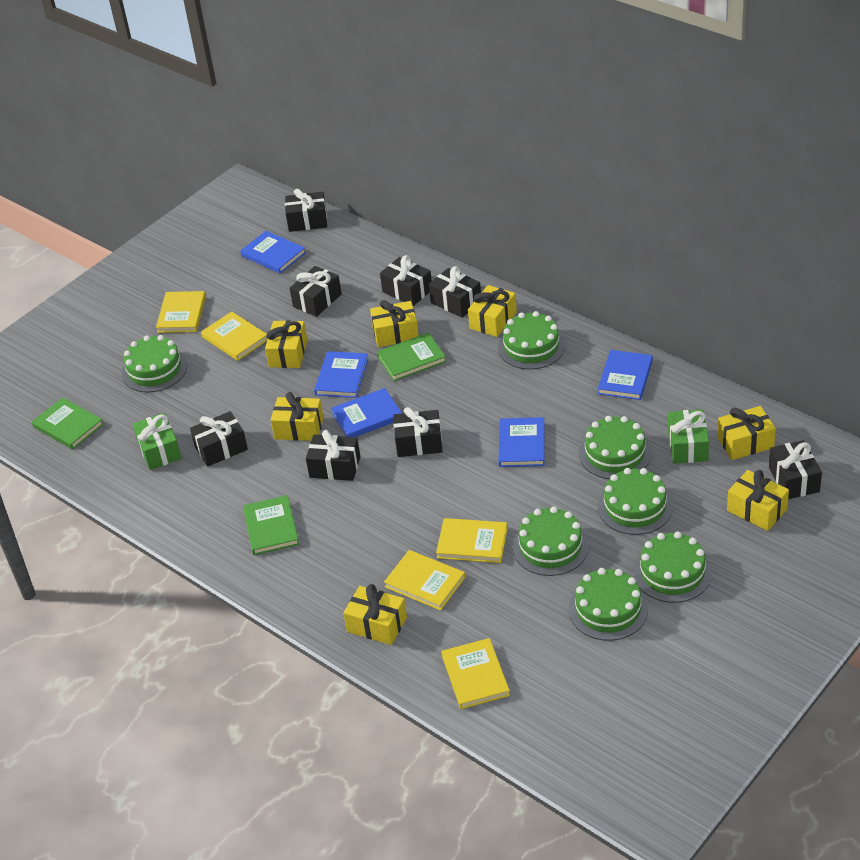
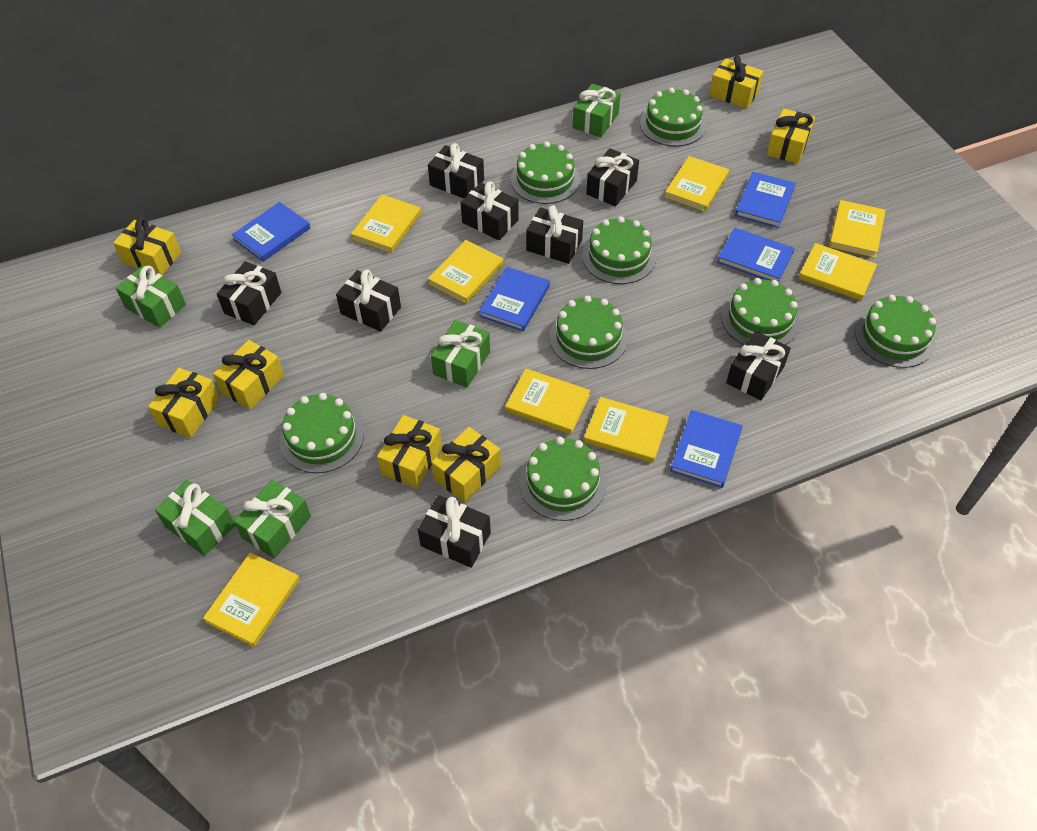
green book: 3 -> 0
green cake: 7 -> 8
green gift: 2 -> 5
yellow book: 5 -> 8

